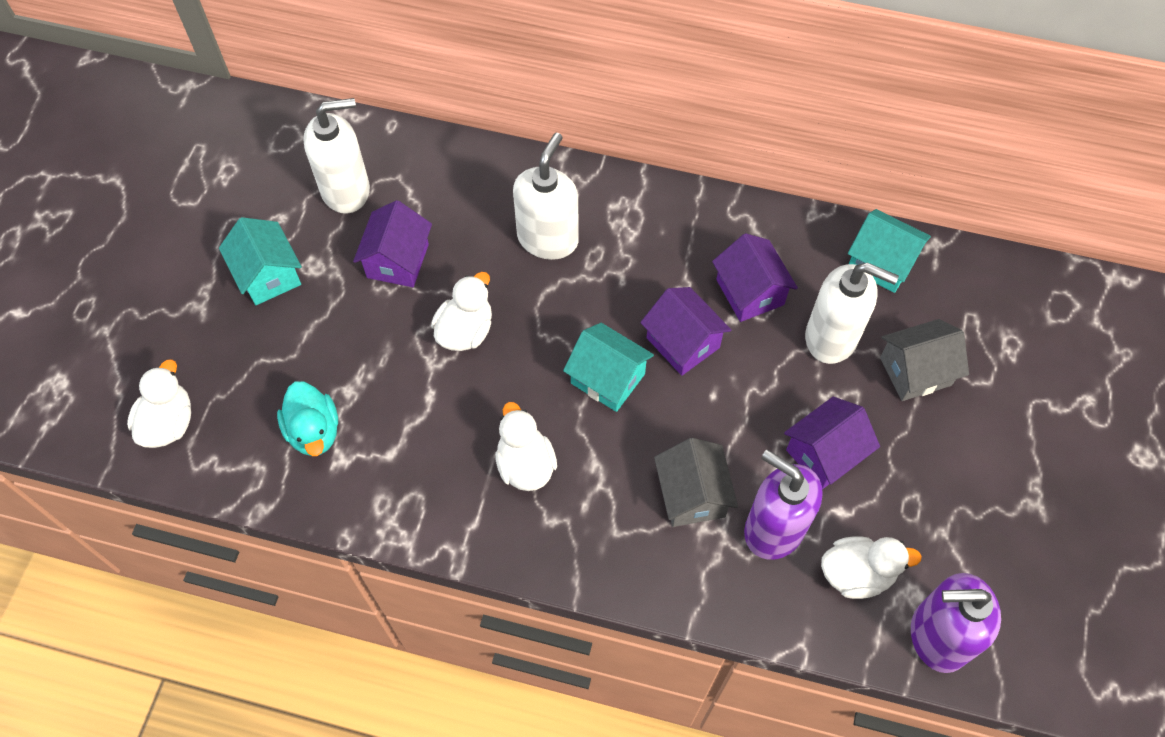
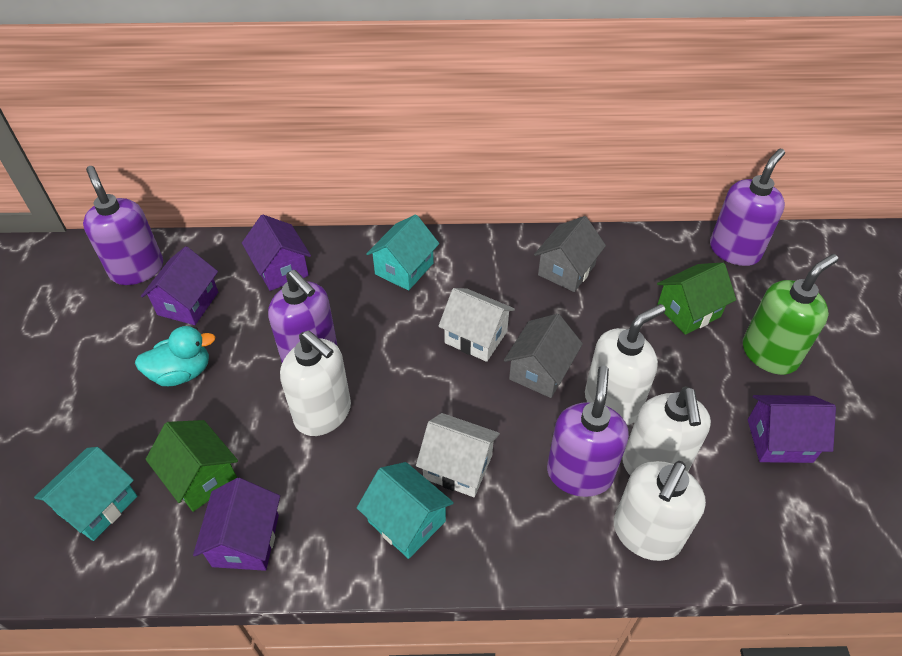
green house: 0 -> 2
green soap dispenser: 0 -> 1
purple soap dispenser: 2 -> 4
white duck: 4 -> 0
white house: 0 -> 2
white soap dispenser: 3 -> 4

